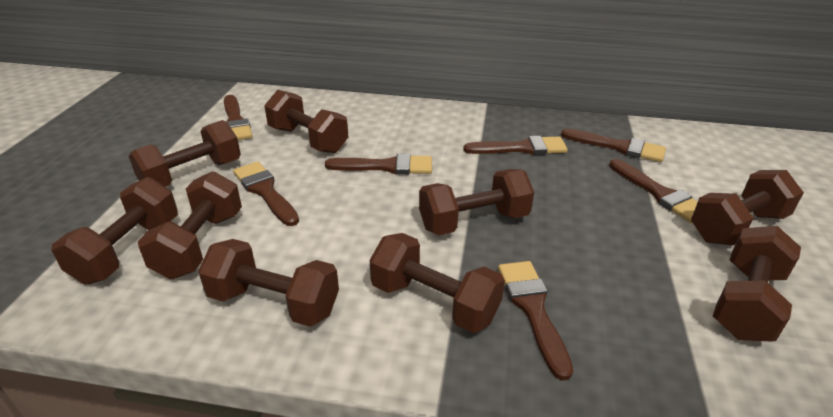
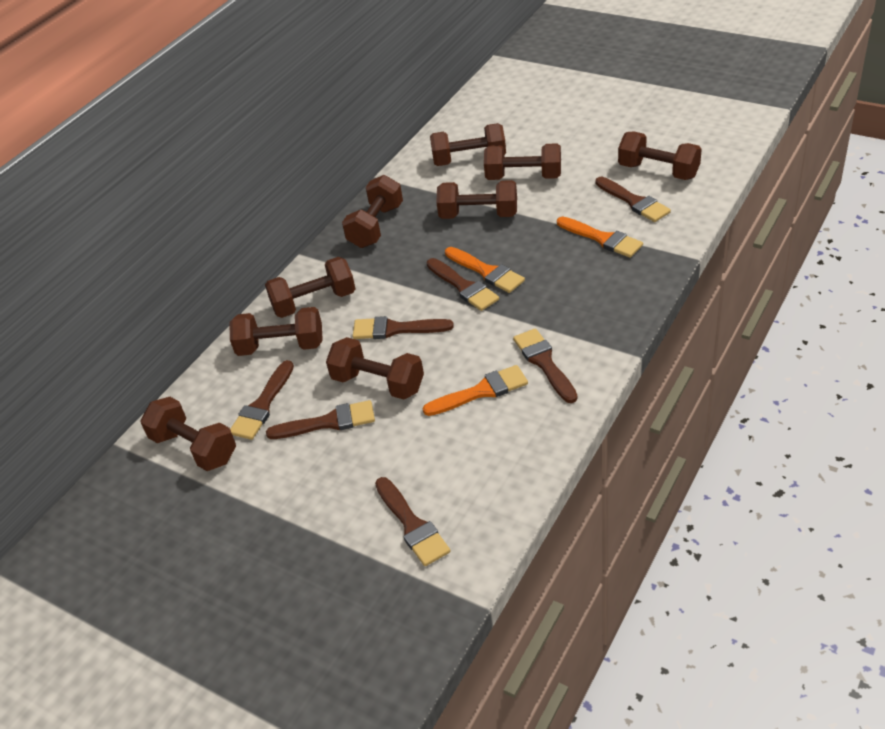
orange brush: 0 -> 3

